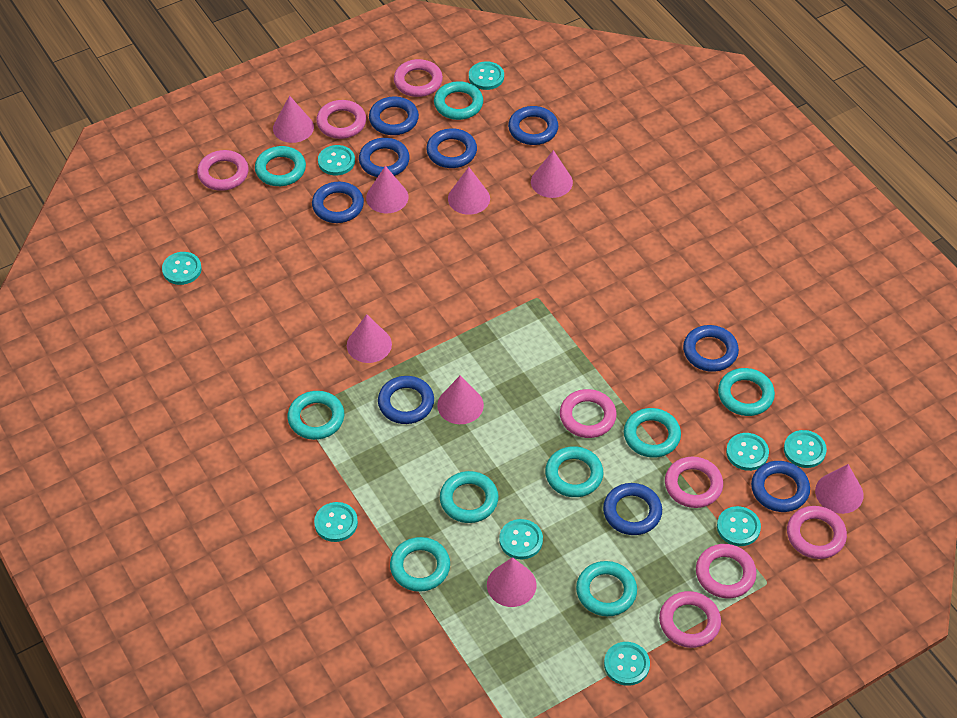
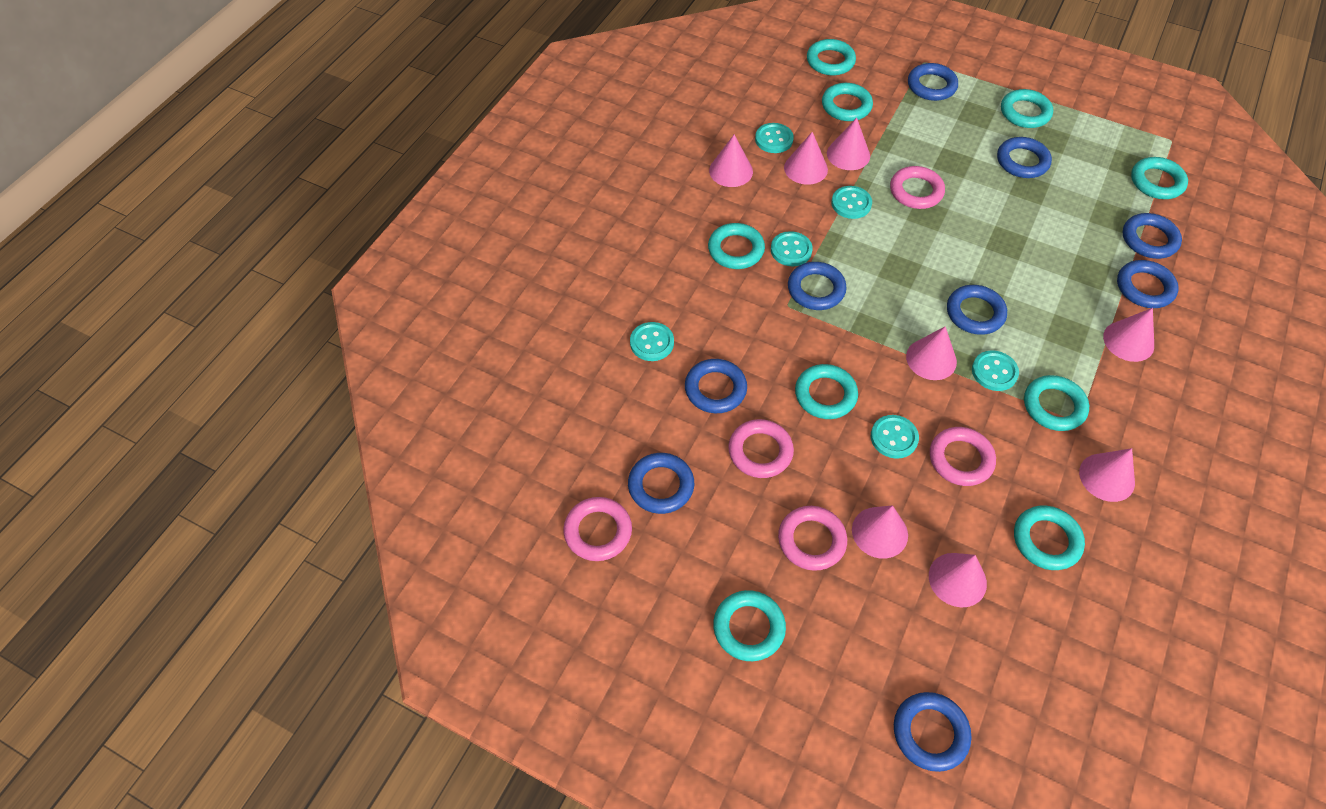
pink ring: 8 -> 5
turquoise button: 9 -> 6

